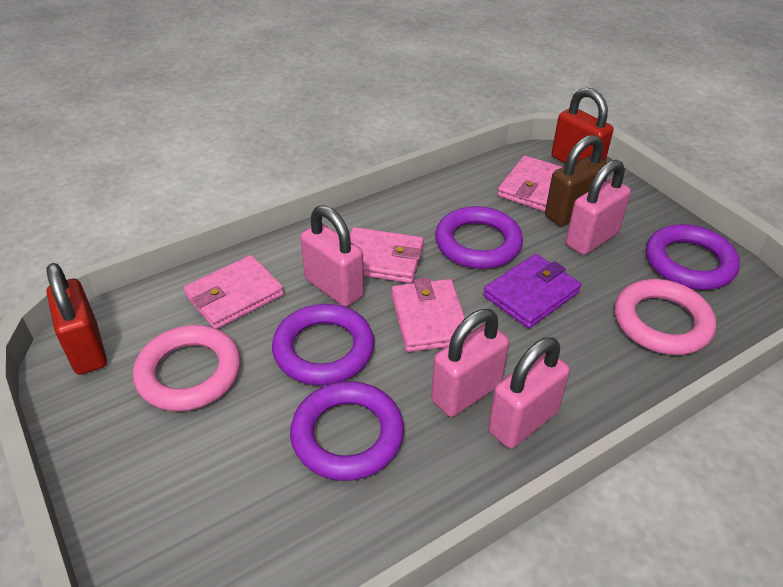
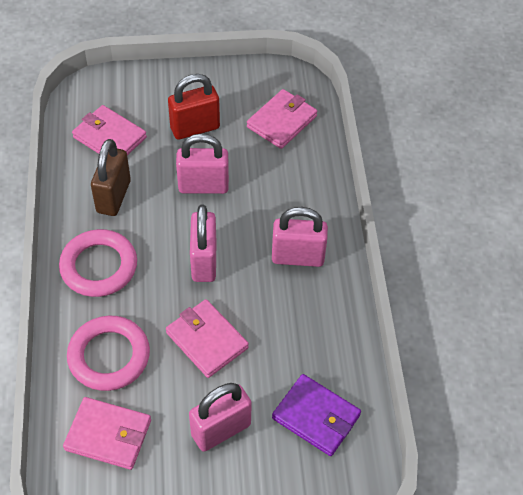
purple ring: 4 -> 0
red padlock: 2 -> 1

